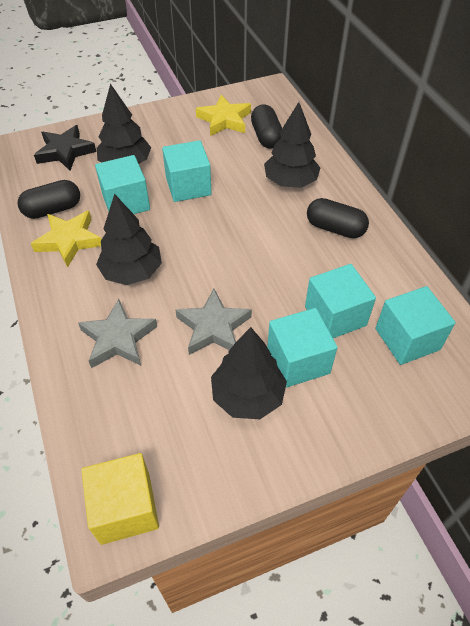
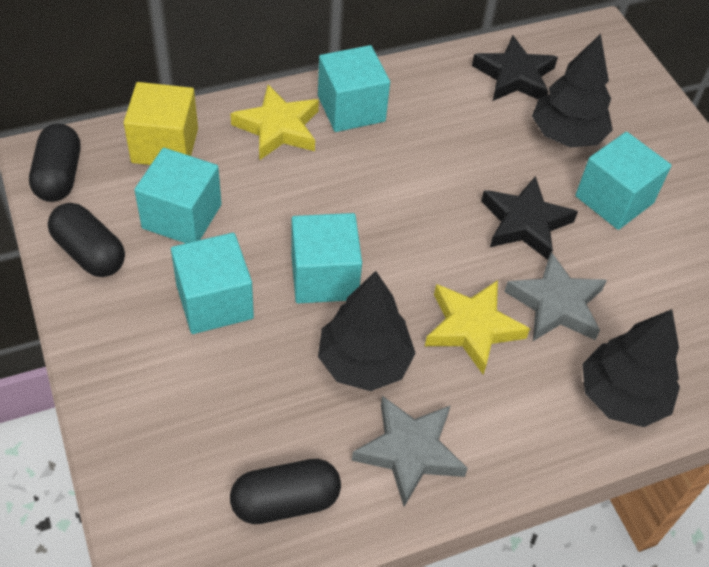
black star: 1 -> 2
black tree: 4 -> 3

